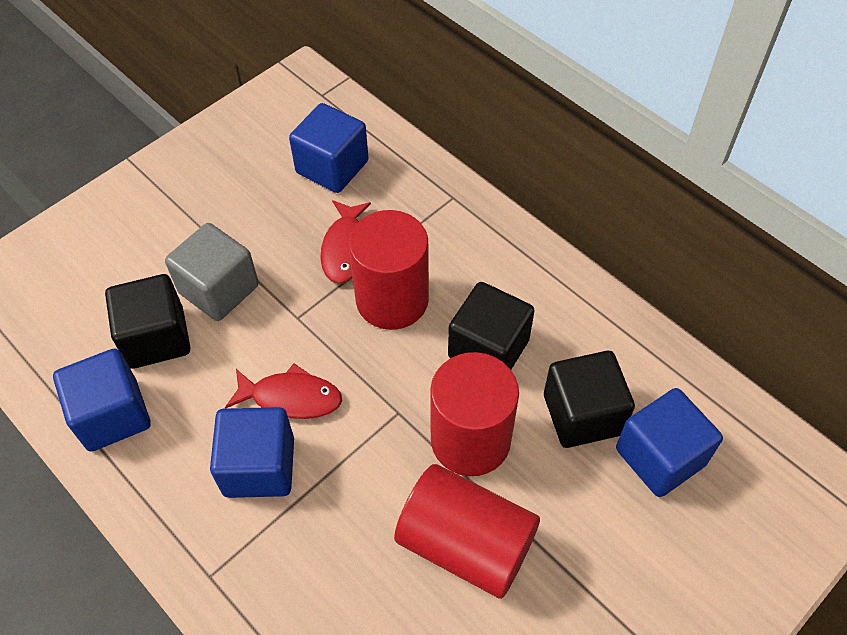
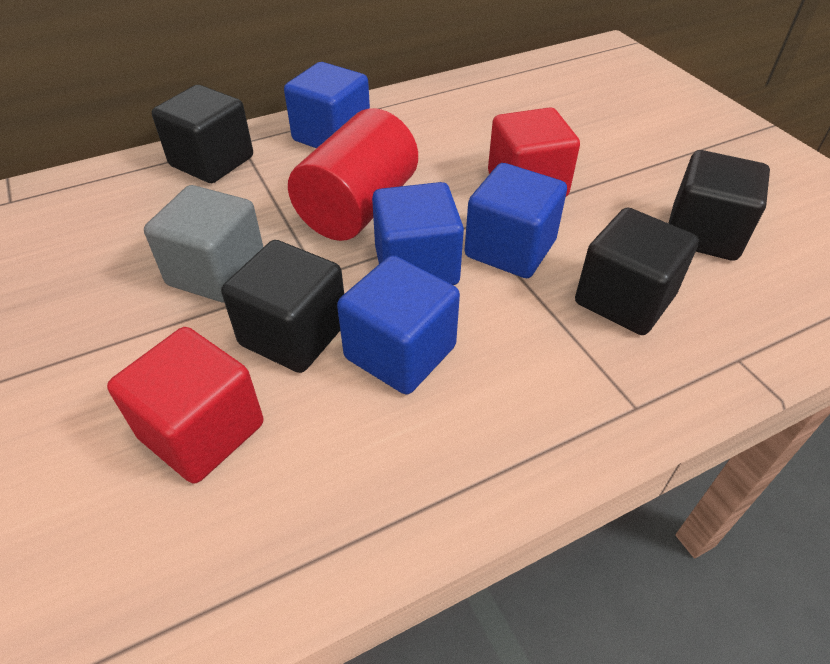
black cube: 3 -> 4
red cube: 0 -> 2
red cylinder: 3 -> 1
red fish: 2 -> 0

